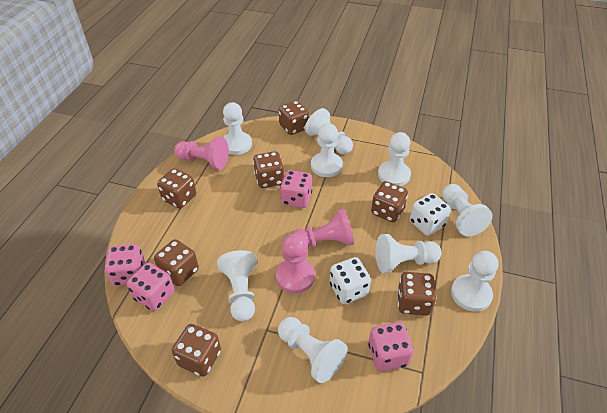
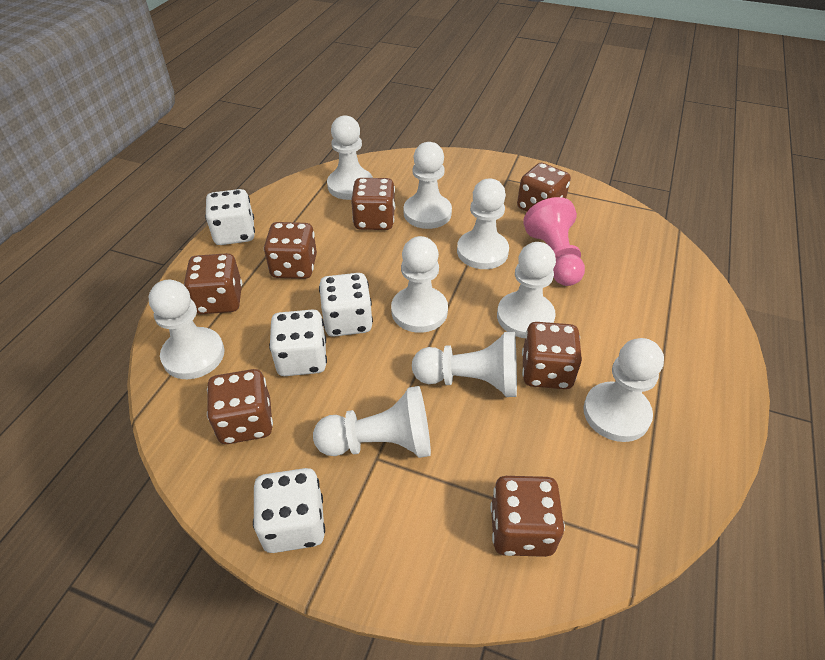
pink dice: 4 -> 0
pink pawn: 3 -> 1
white dice: 2 -> 4

